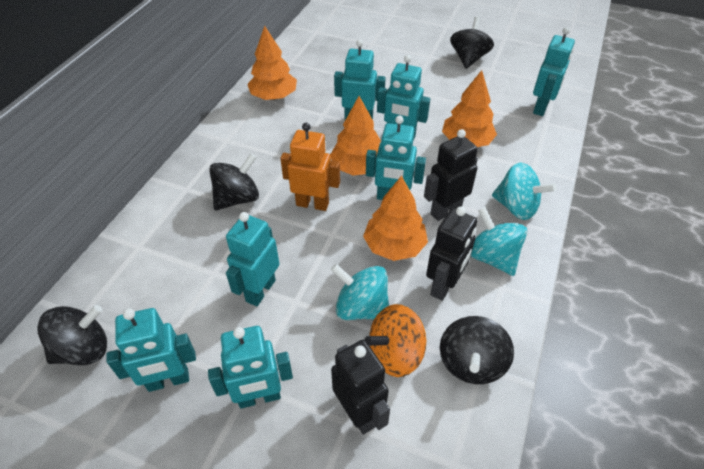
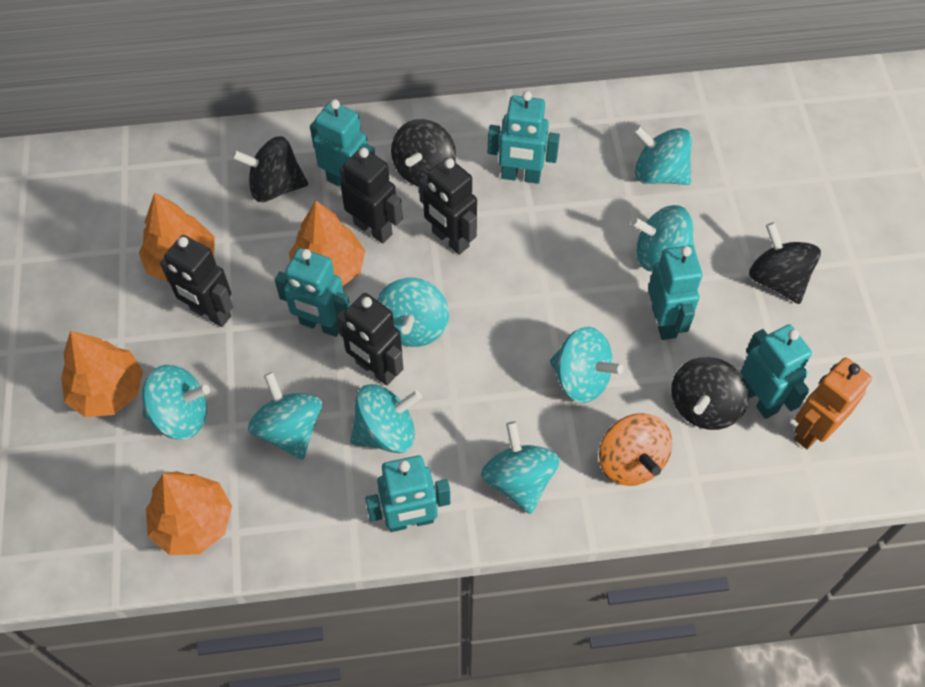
black robot: 3 -> 4
turquoise robot: 7 -> 6
turquoise spinning top: 3 -> 8

